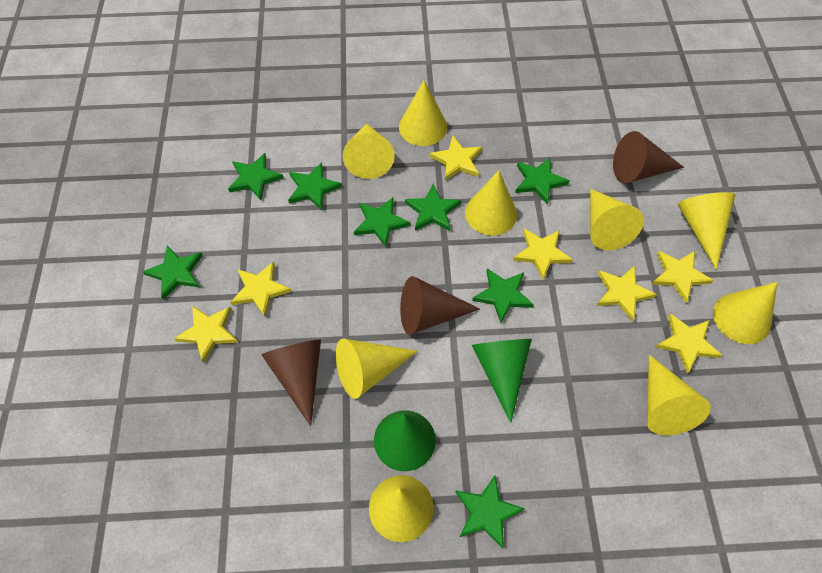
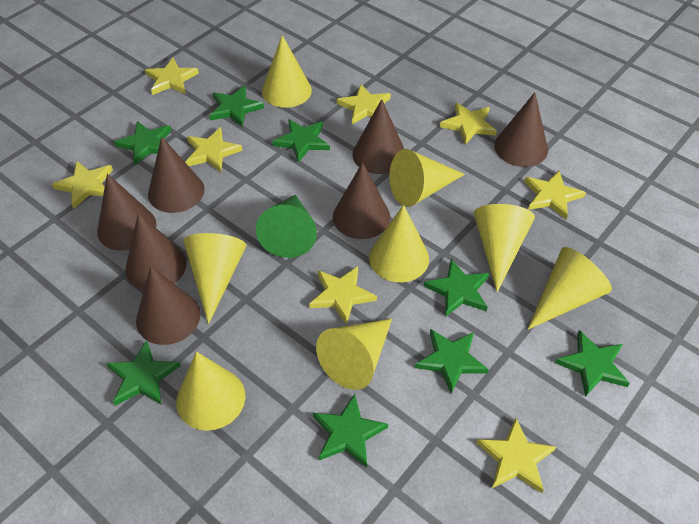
brown cone: 3 -> 7
green cone: 2 -> 1
yellow cone: 9 -> 8
yellow star: 7 -> 8

